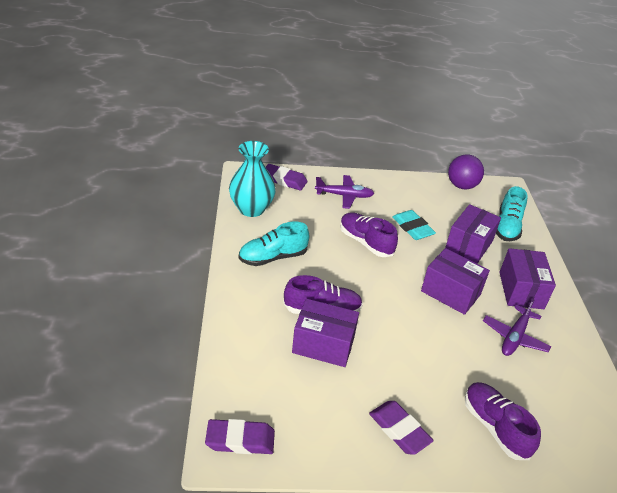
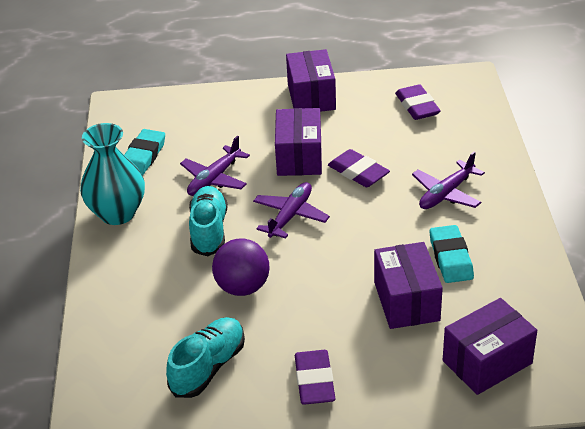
purple plane: 2 -> 3
purple shoe: 3 -> 0
turquoise eraser: 1 -> 2

